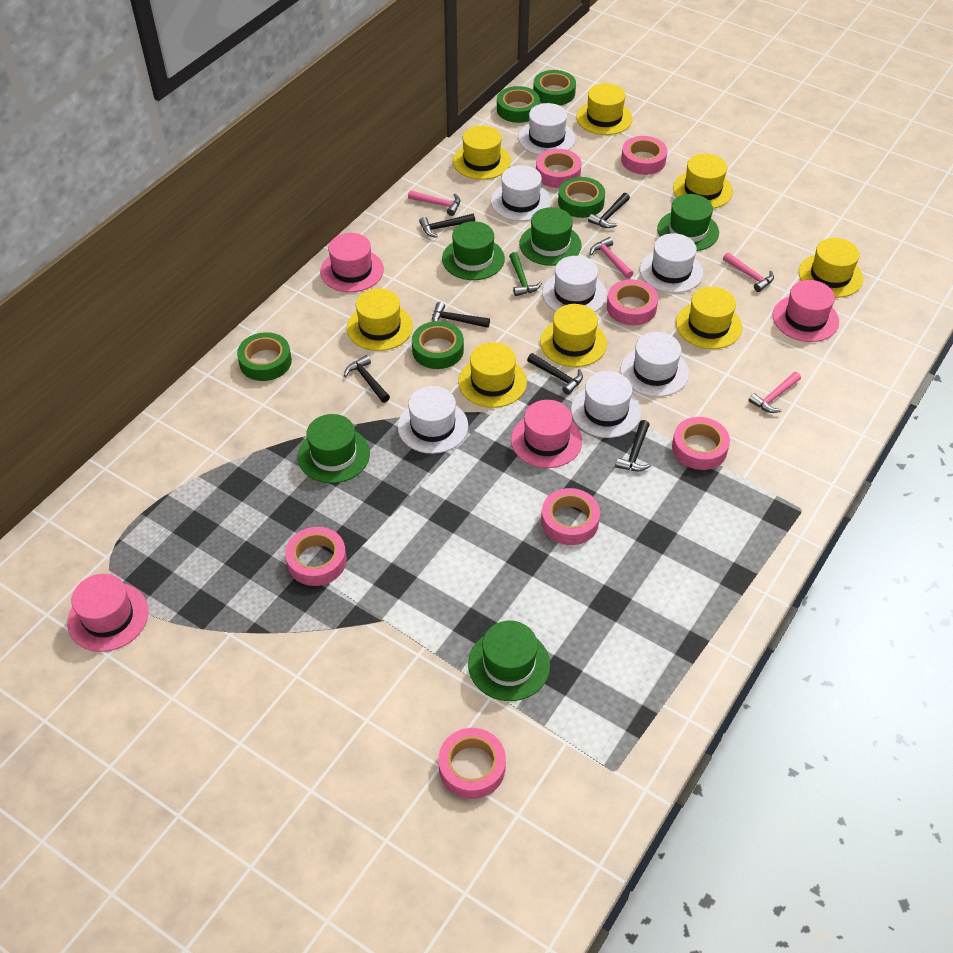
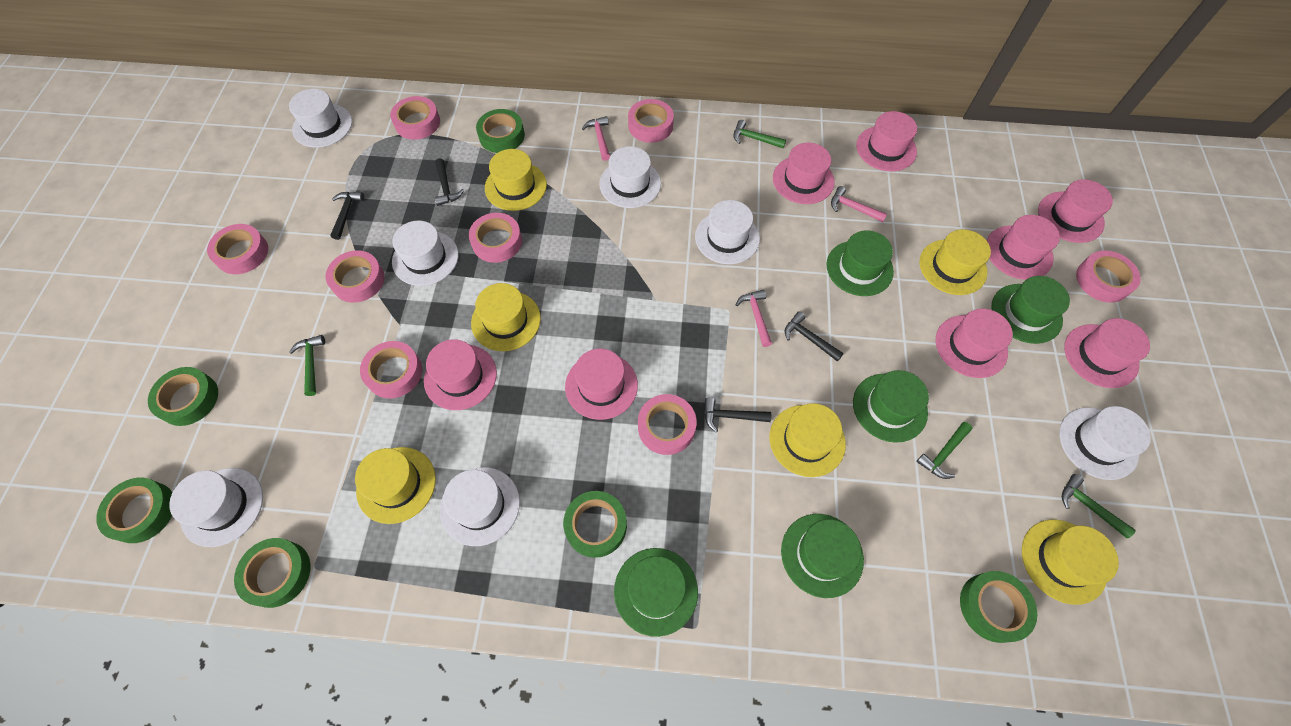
black hammer: 6 -> 4
green hammer: 1 -> 4
green tape: 5 -> 6
pink hammer: 4 -> 3
pink hat: 4 -> 8
pink tape: 7 -> 8
yellow hat: 8 -> 6

